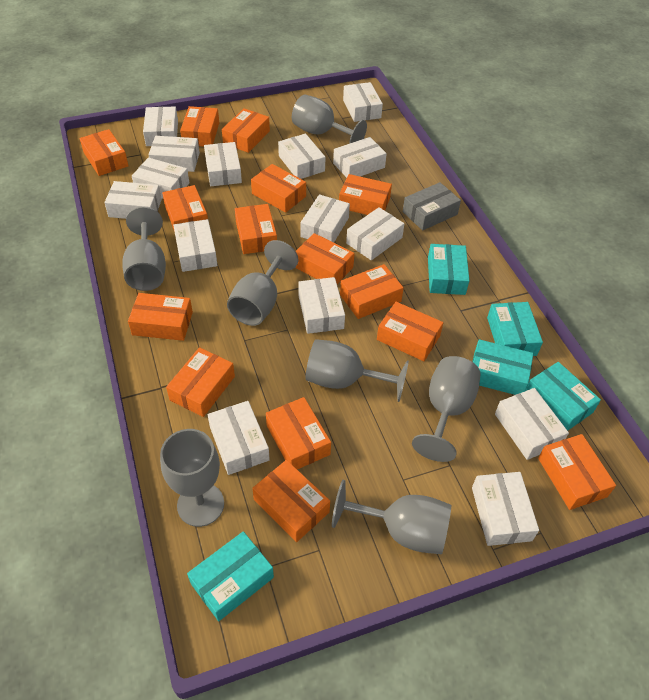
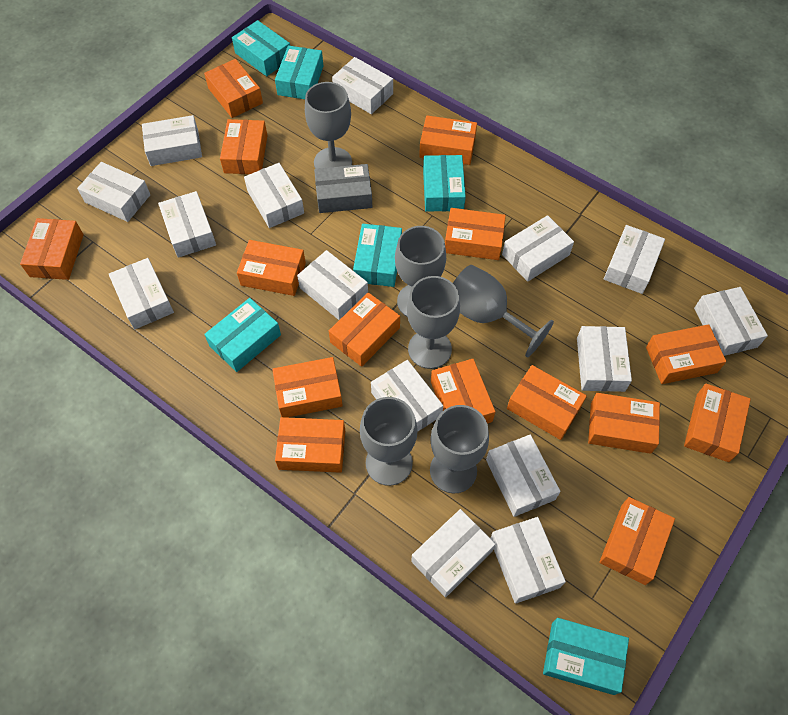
grey goblet: 7 -> 6
turquoise box: 5 -> 6

